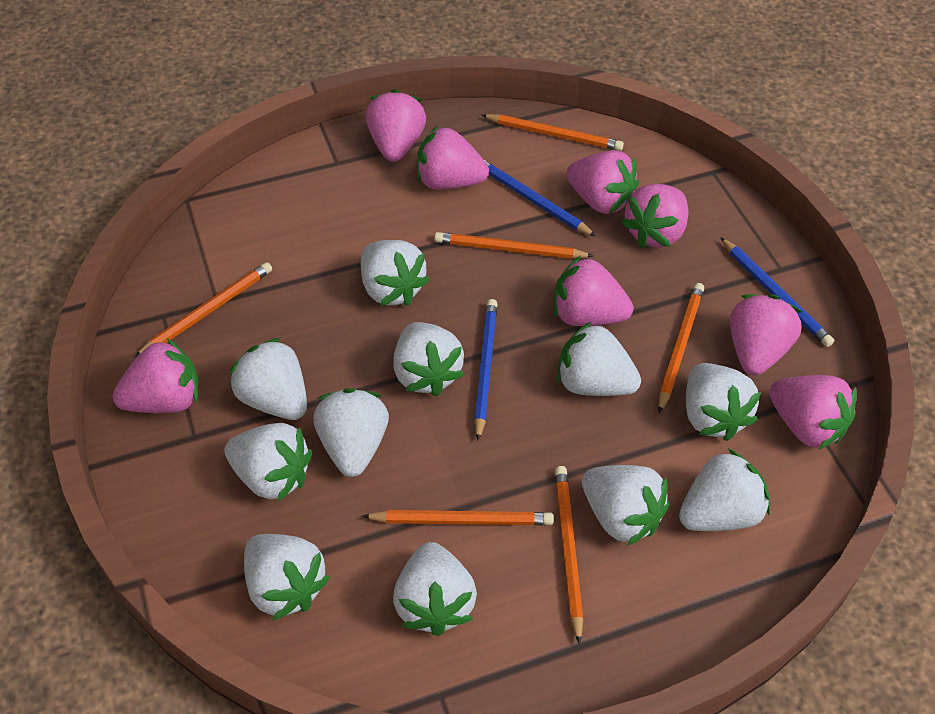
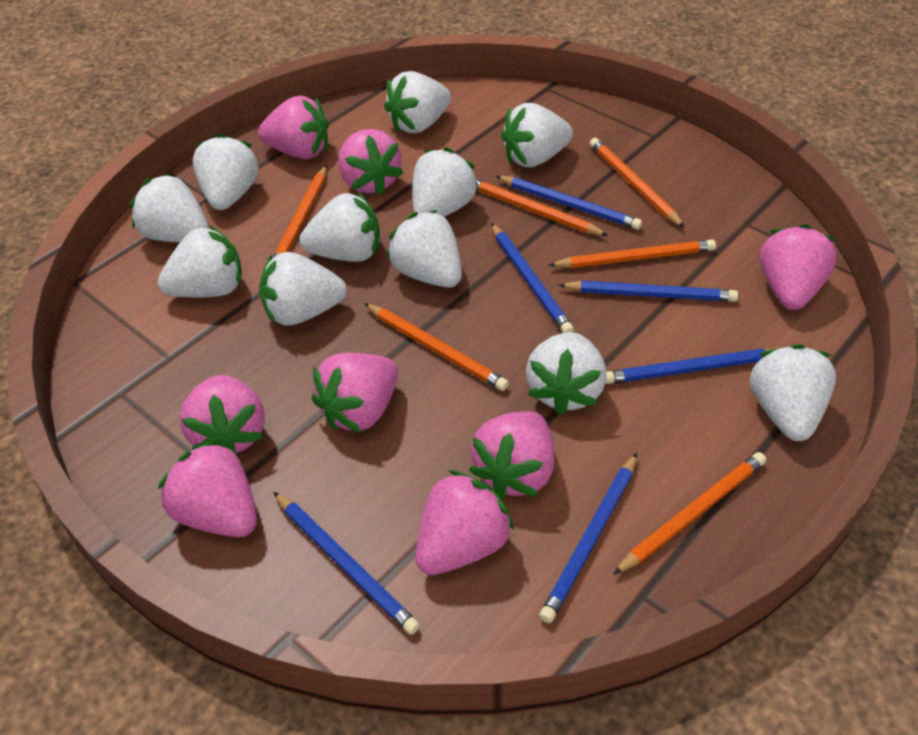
blue pencil: 3 -> 6

